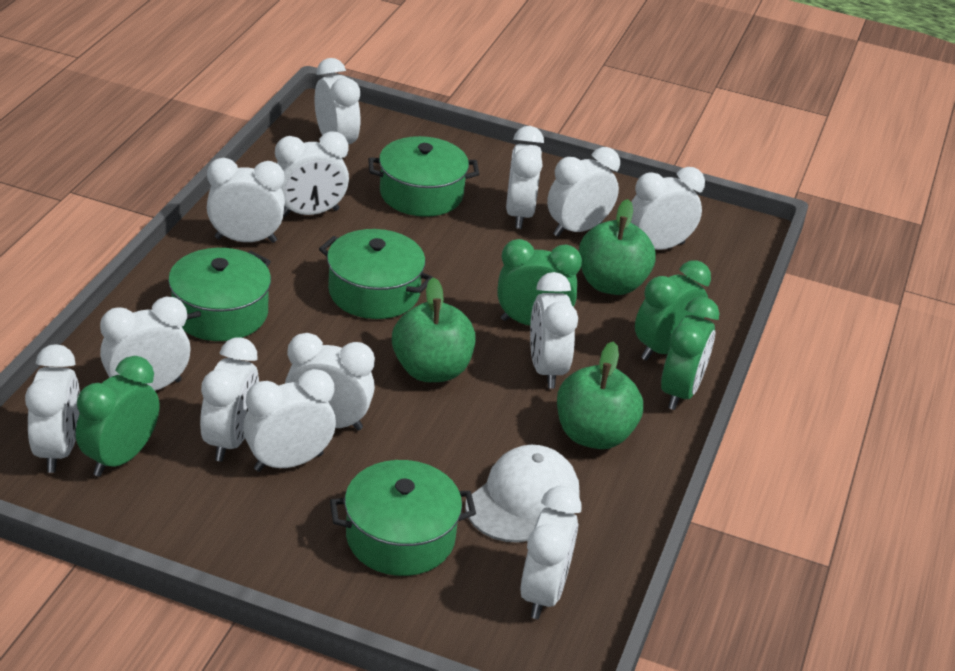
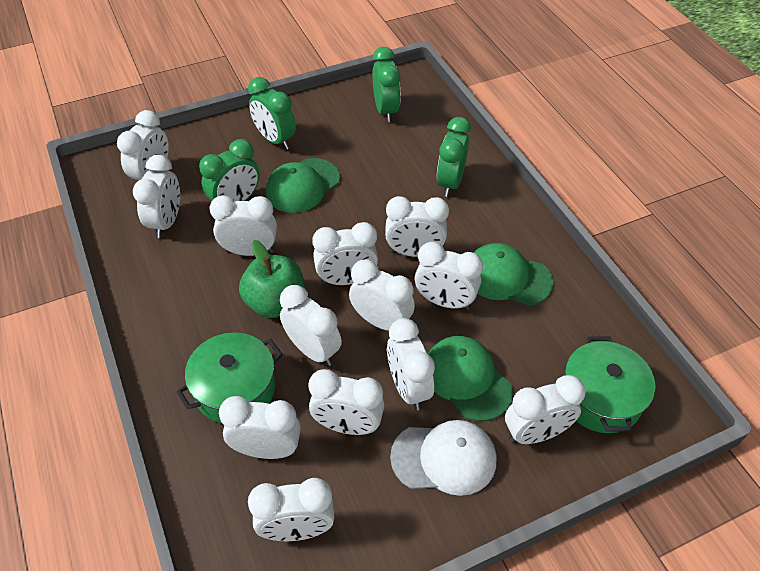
green apple: 3 -> 1
green cap: 0 -> 3
green pot: 4 -> 2

